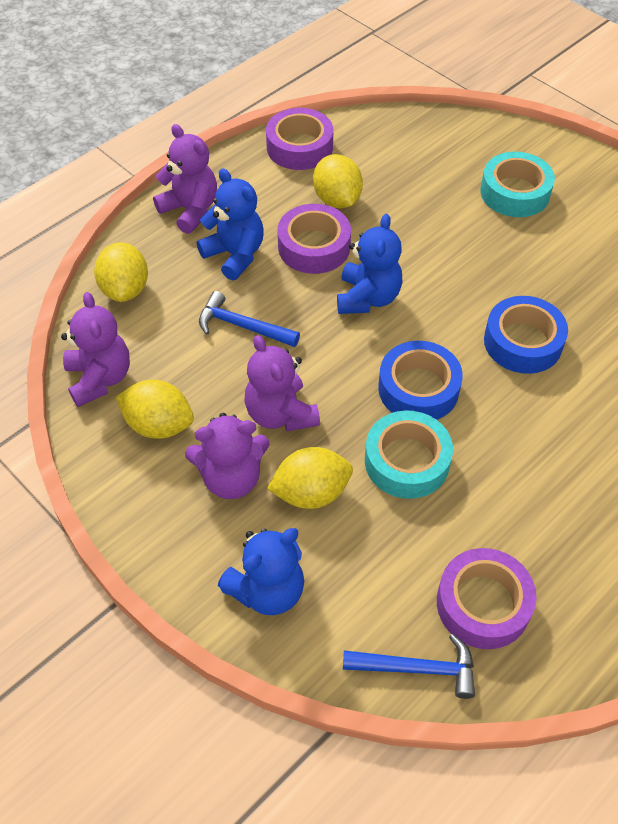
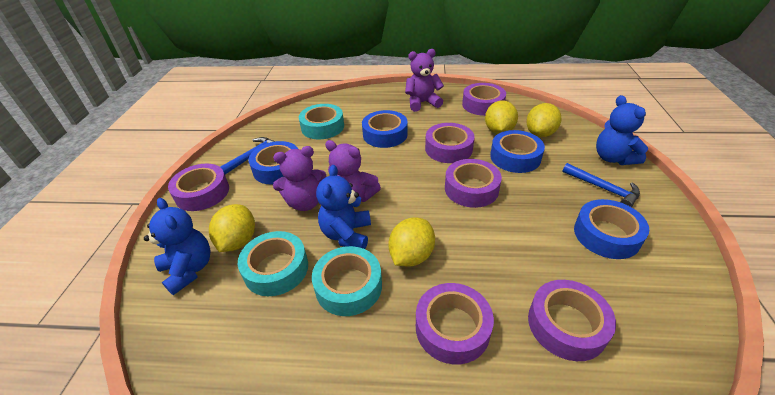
blue tape: 2 -> 4
purple tape: 3 -> 6
purple teddy bear: 4 -> 3
turquoise tape: 2 -> 3

